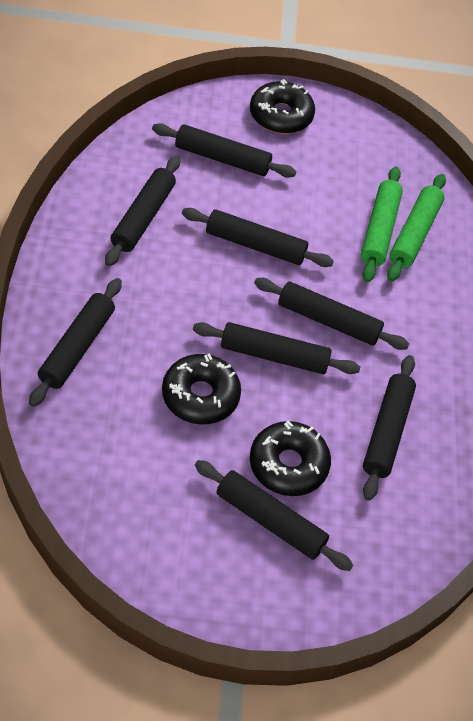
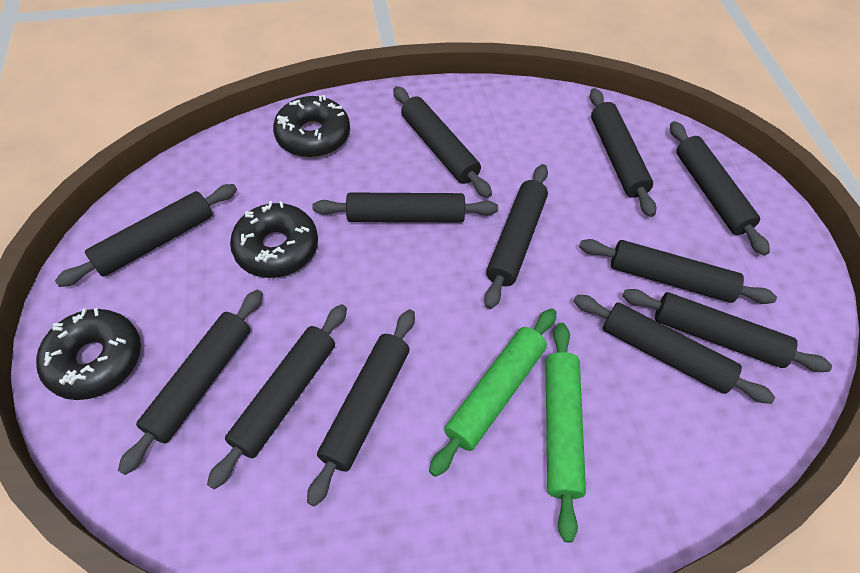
black rolling pin: 8 -> 12

